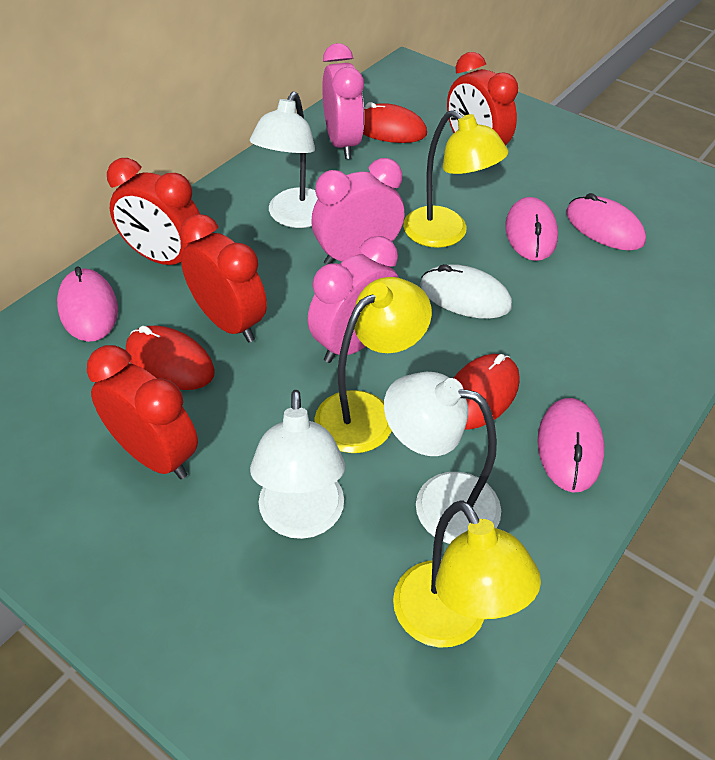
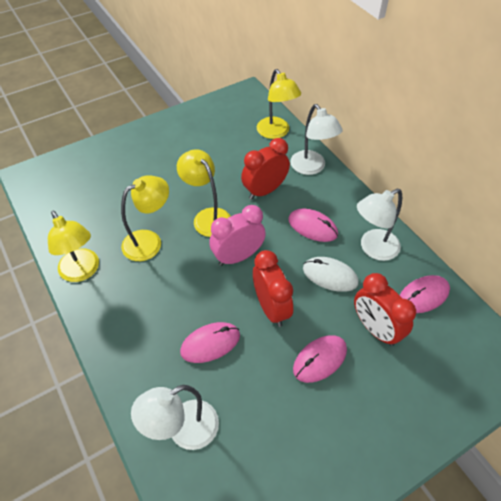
pink clock: 3 -> 1
red clock: 4 -> 3
red mouse: 3 -> 0
yellow lamp: 3 -> 4

